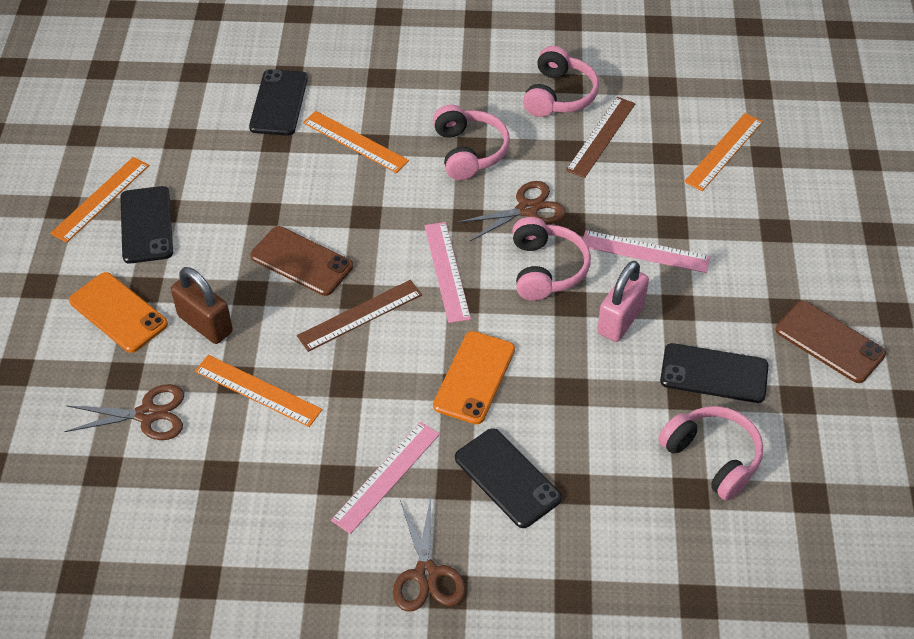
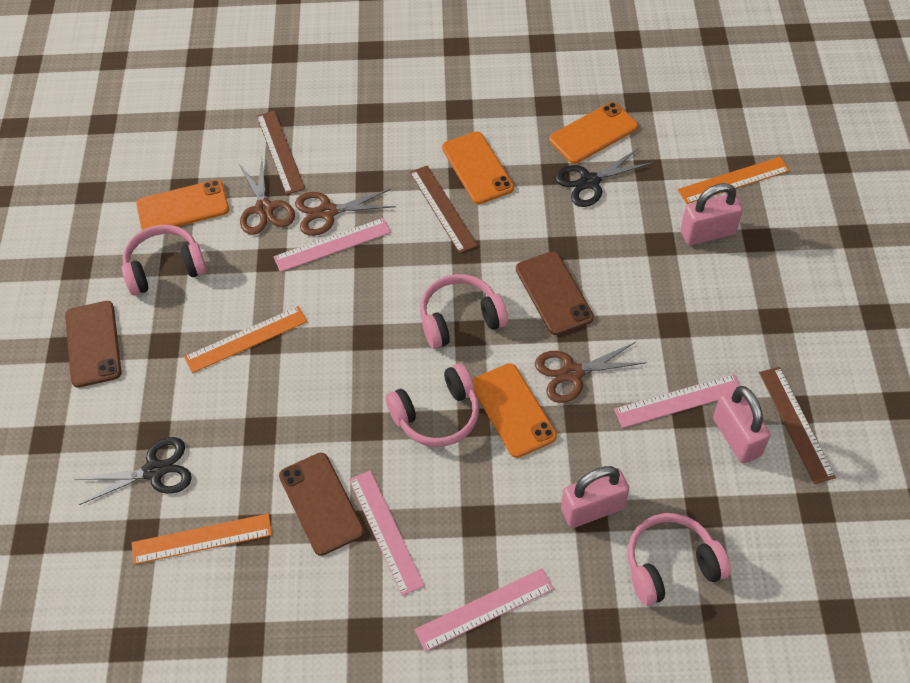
black phone: 4 -> 0
black scissors: 0 -> 2
brown padlock: 1 -> 0
brown phone: 2 -> 3
brown ruler: 2 -> 3
orange phone: 2 -> 4
orange ruler: 4 -> 3
pink padlock: 1 -> 3
pink ruler: 3 -> 4

